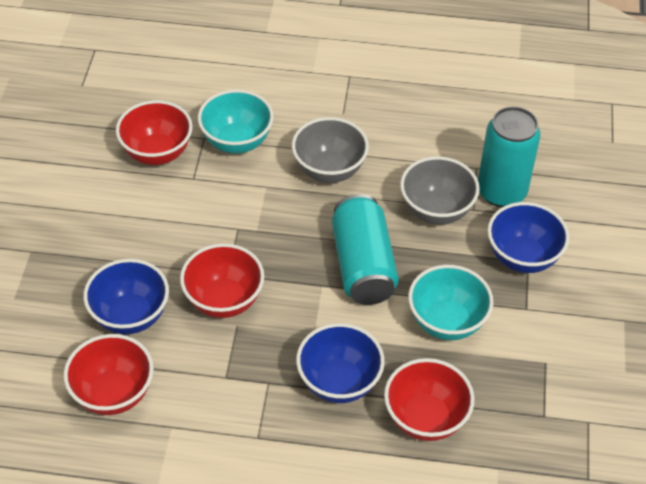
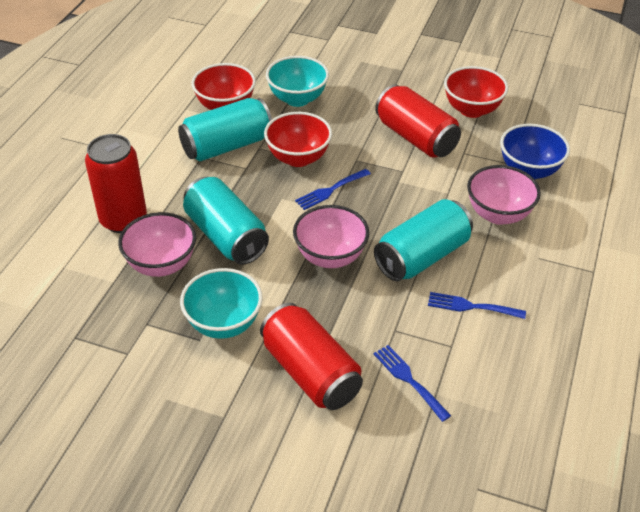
blue bowl: 3 -> 1
blue fork: 0 -> 3
grey bowl: 2 -> 0
pink bowl: 0 -> 3
red bowl: 4 -> 3
red can: 0 -> 3
turquoise can: 2 -> 3

